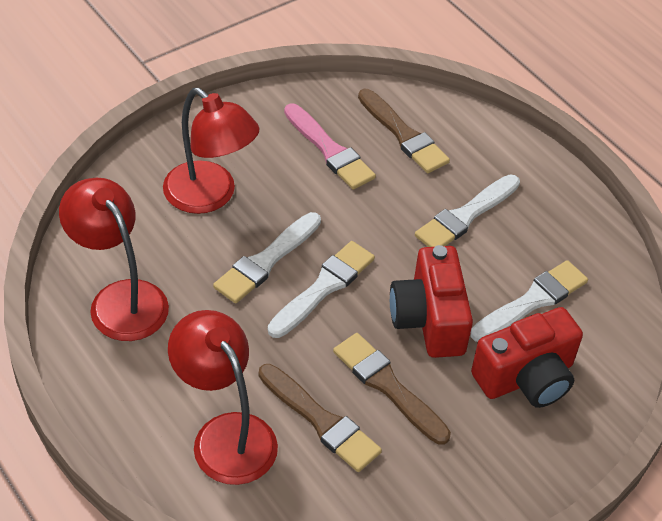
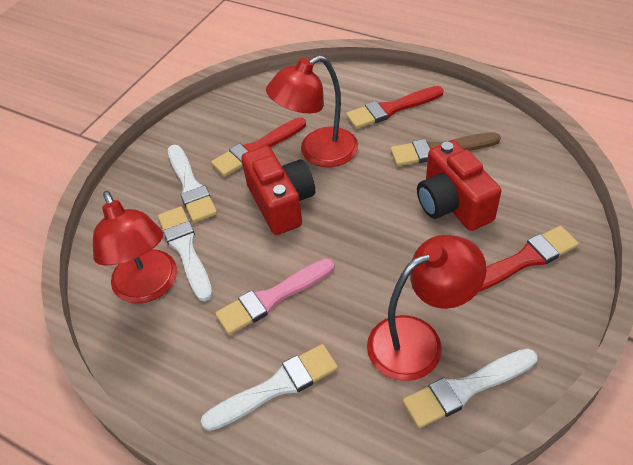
brown brush: 3 -> 1
red brush: 0 -> 3

